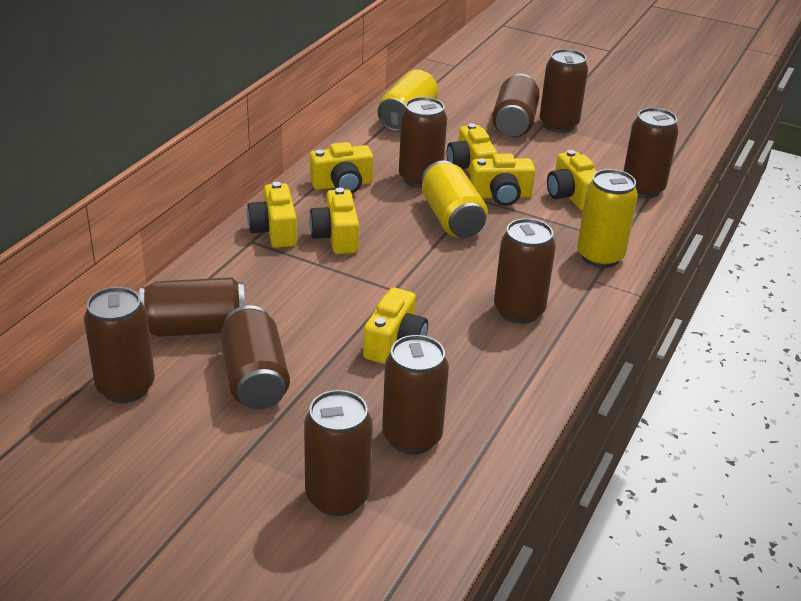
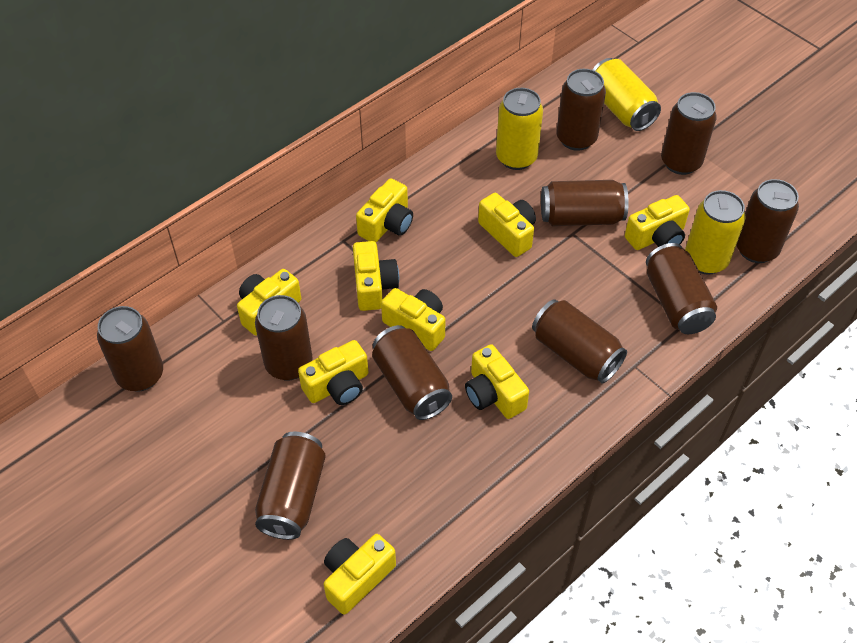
yellow camera: 7 -> 9

